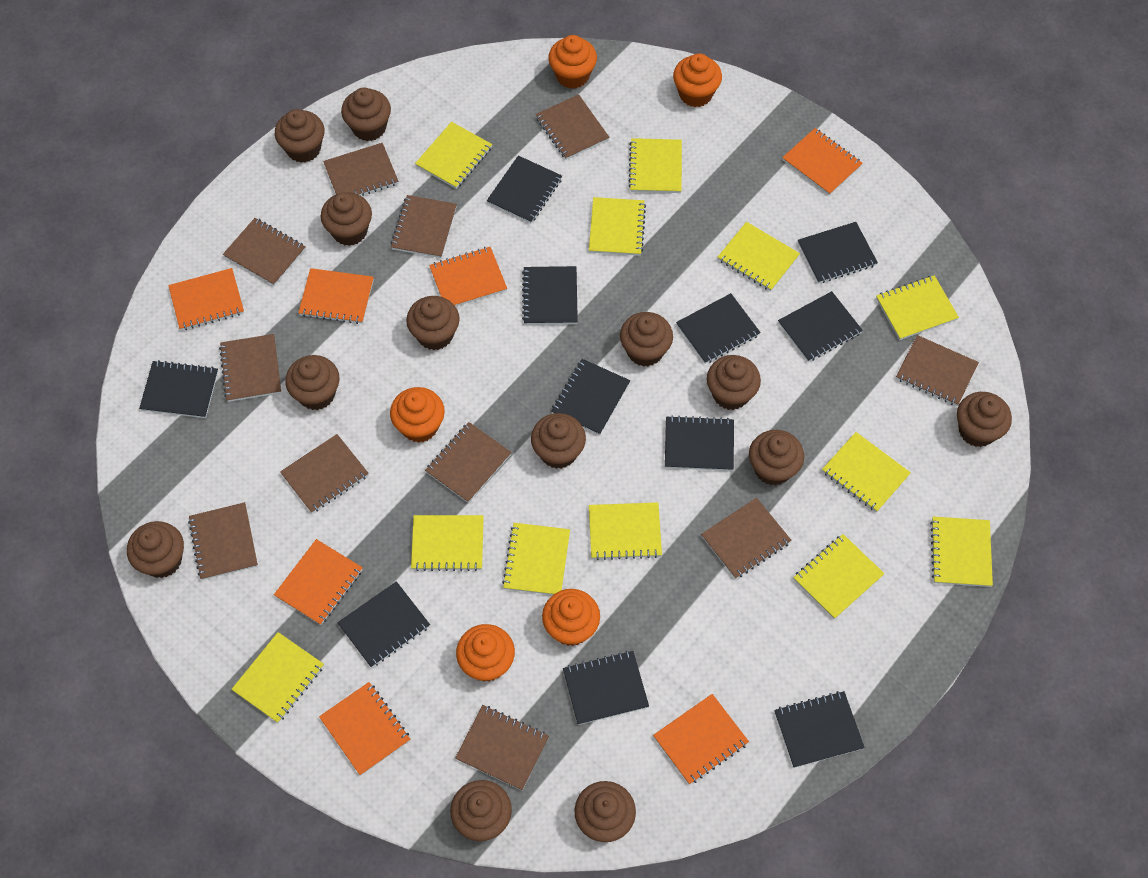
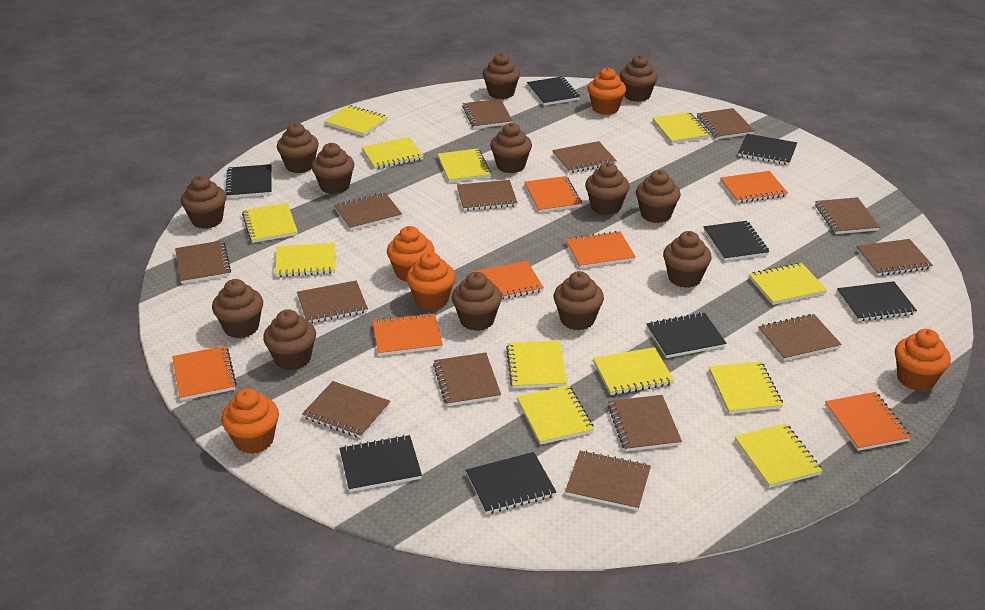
black notebook: 11 -> 8
brown notebook: 11 -> 14

